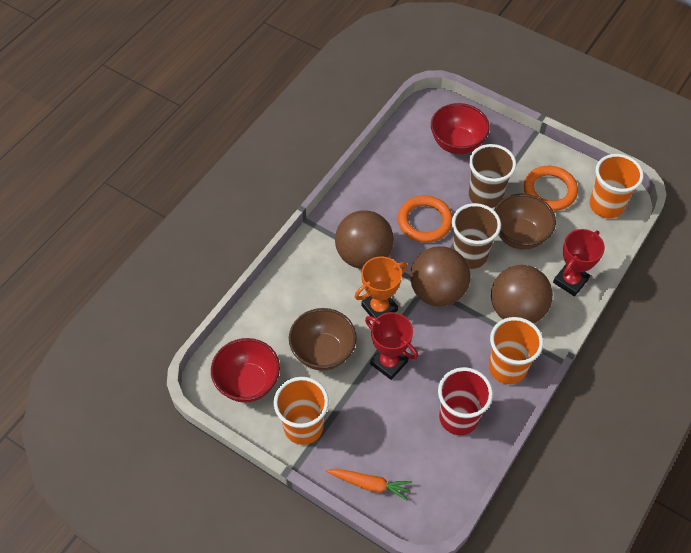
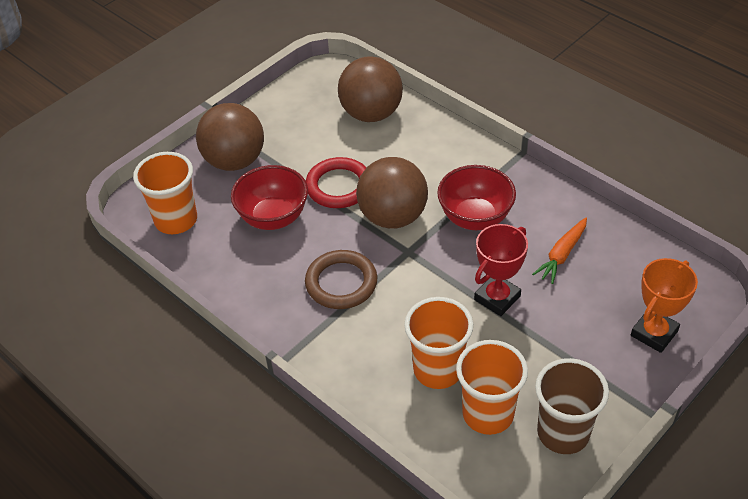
brown bowl: 2 -> 0
brown cup: 2 -> 1
brown ring: 0 -> 1
orange ring: 2 -> 0
red cup: 1 -> 0
red ring: 0 -> 1
red trophy: 2 -> 1

